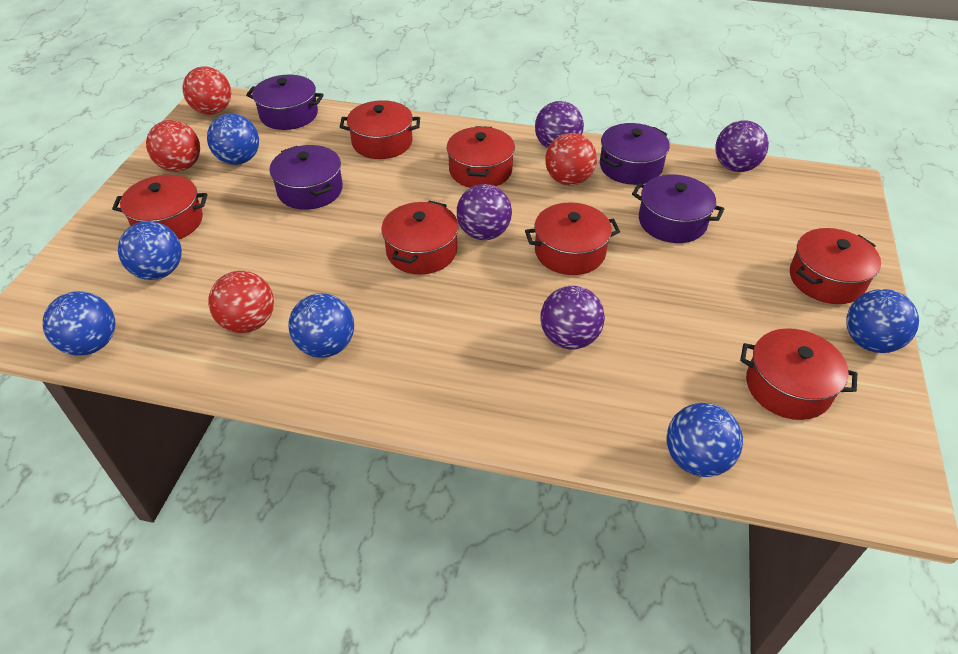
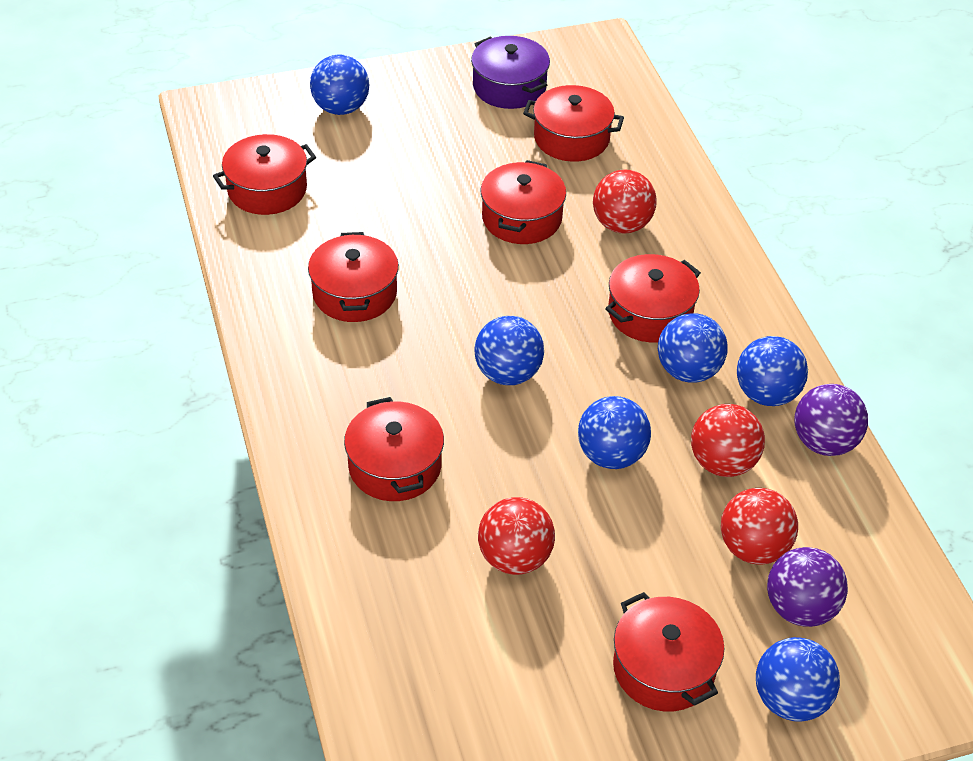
purple ball: 4 -> 2
purple pot: 4 -> 1

